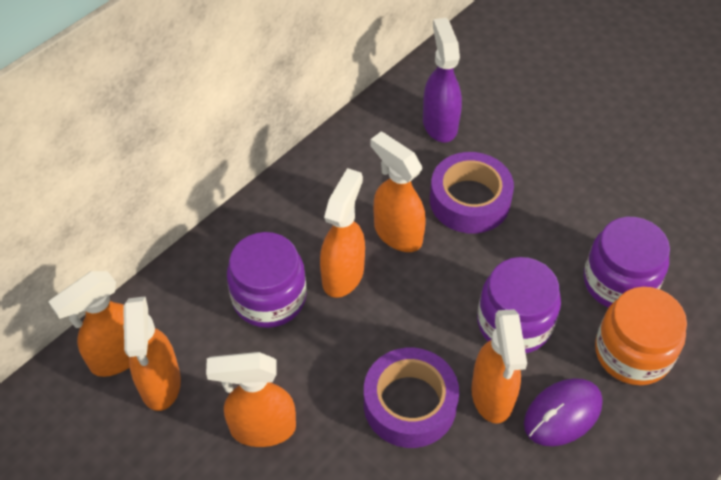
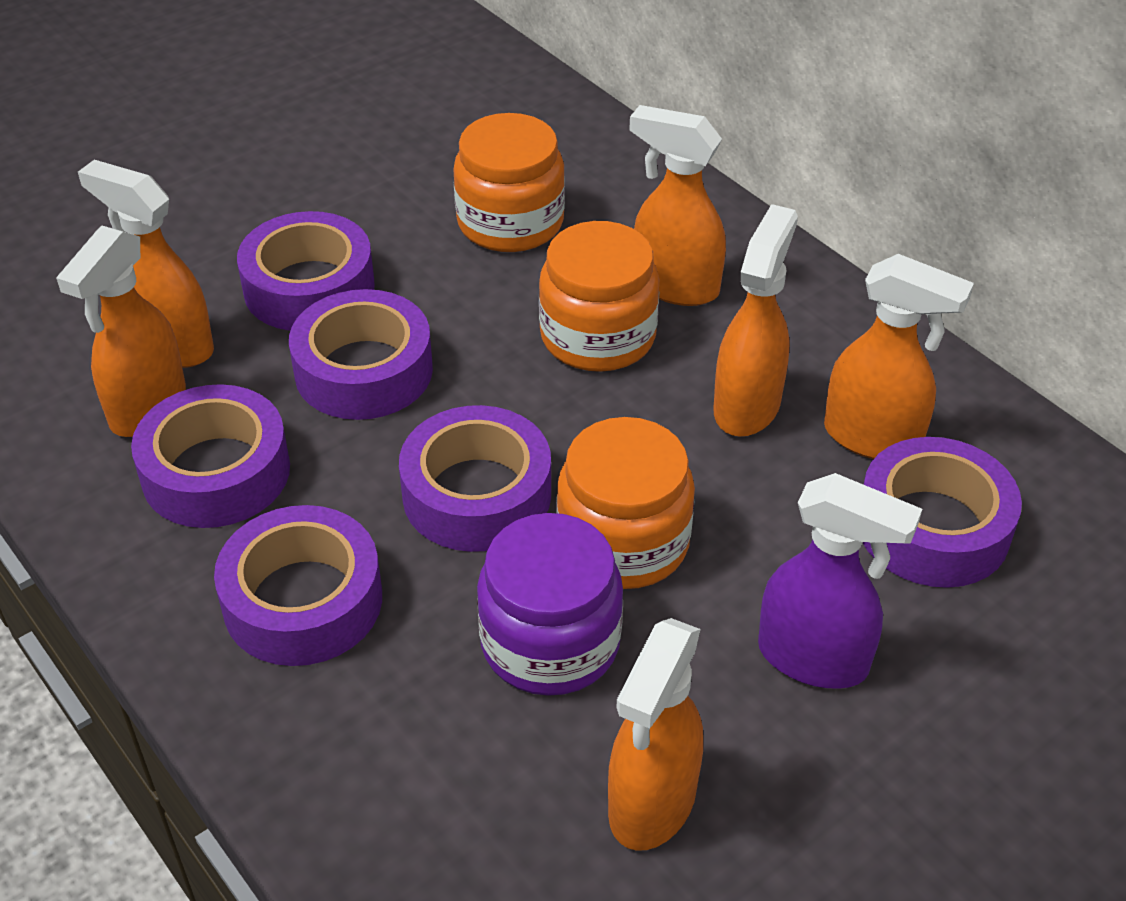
orange jar: 1 -> 3
purple jar: 3 -> 1
purple mouse: 1 -> 0
purple tape: 2 -> 6

